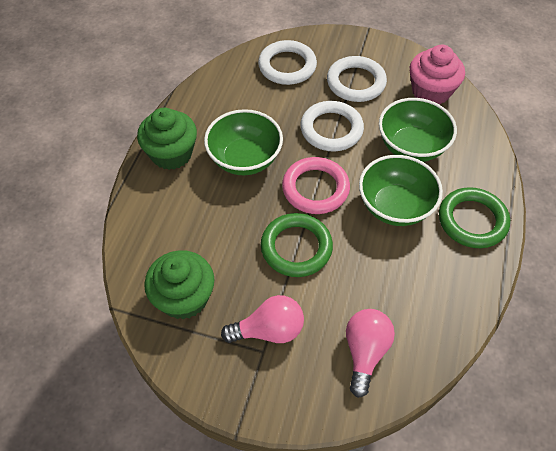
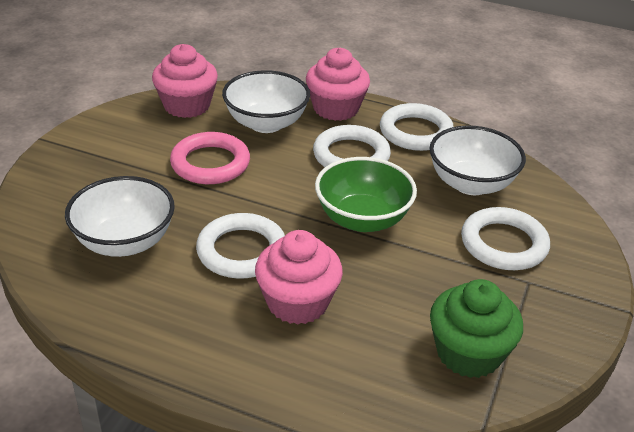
green bowl: 3 -> 1
green cupcake: 2 -> 1
green ring: 2 -> 0
pink cupcake: 1 -> 3
pink light bulb: 2 -> 0
white bowl: 0 -> 3
white ring: 3 -> 4

